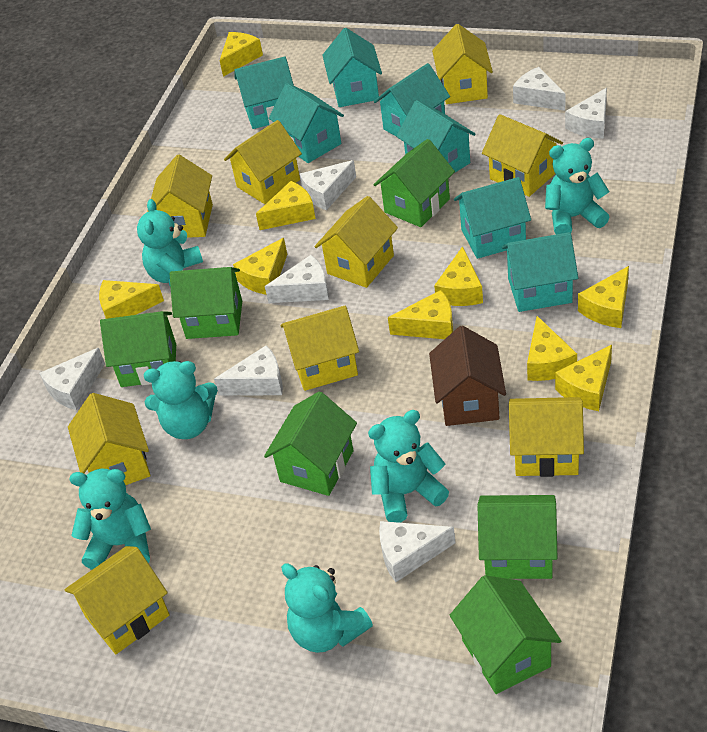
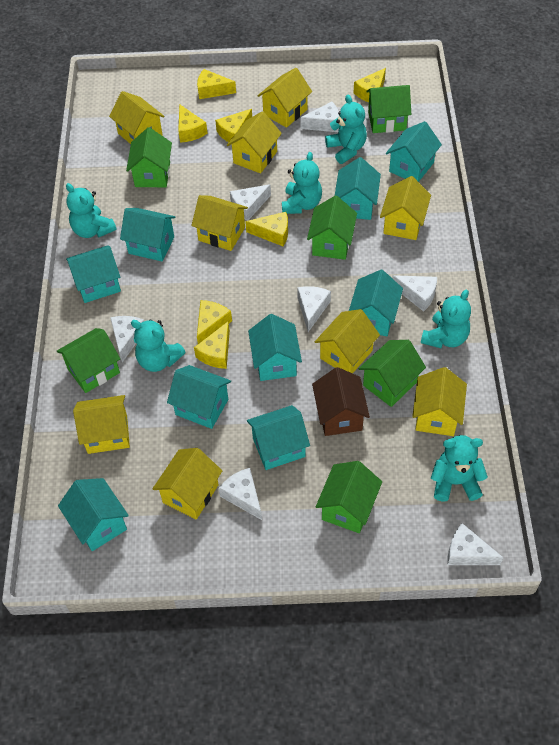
turquoise house: 7 -> 9
yellow cheese: 9 -> 7

